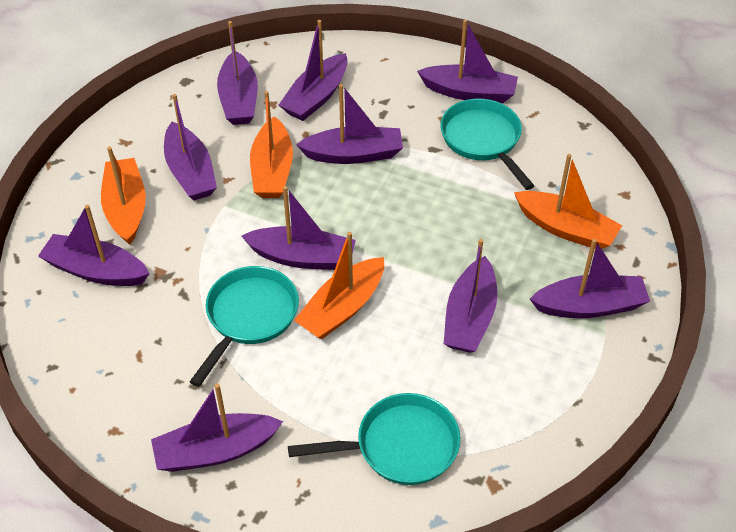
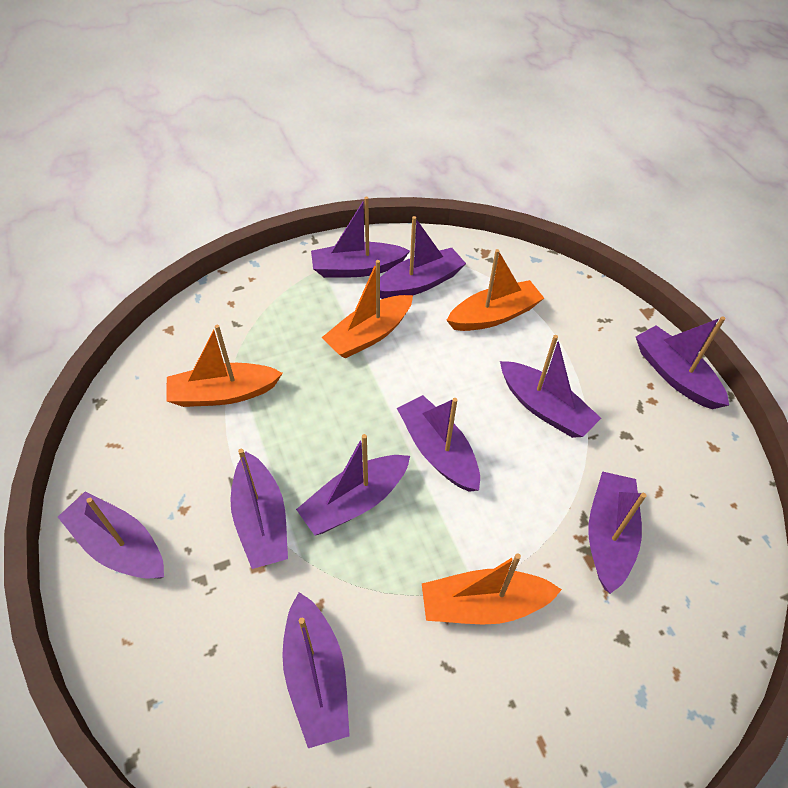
turquoise pan: 3 -> 0

